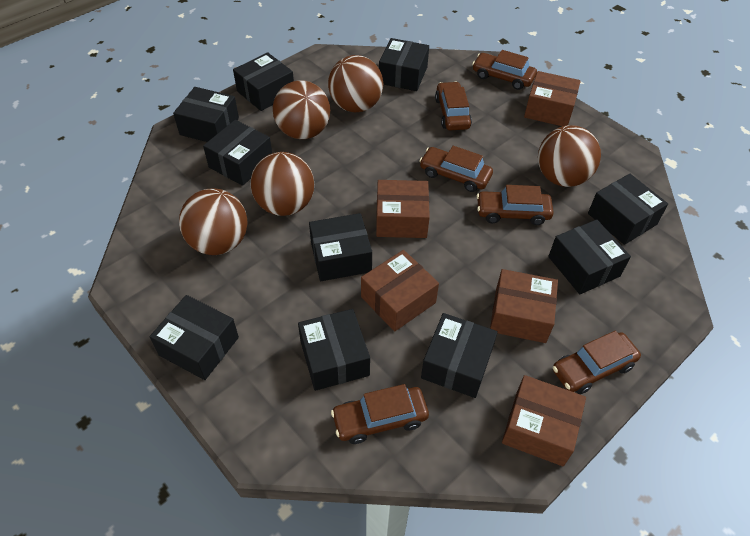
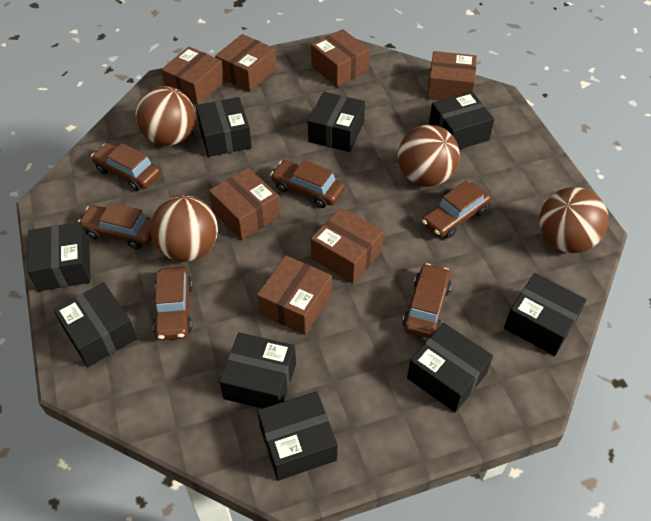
black box: 10 -> 9
brown ball: 5 -> 4
brown box: 5 -> 7

